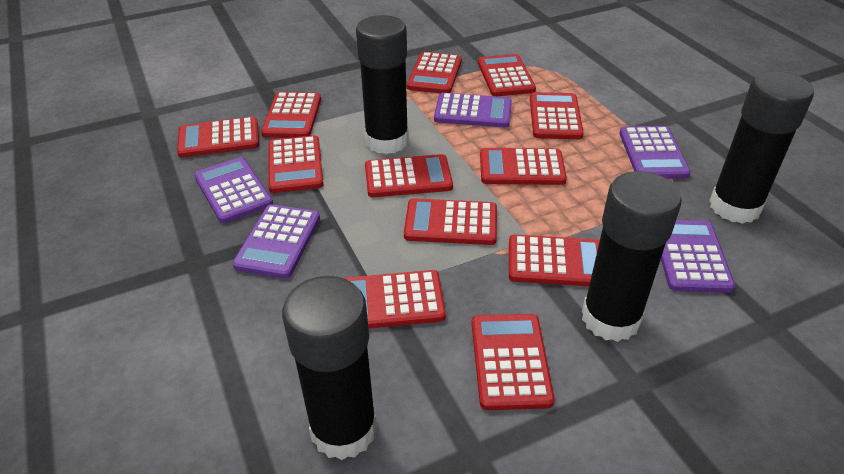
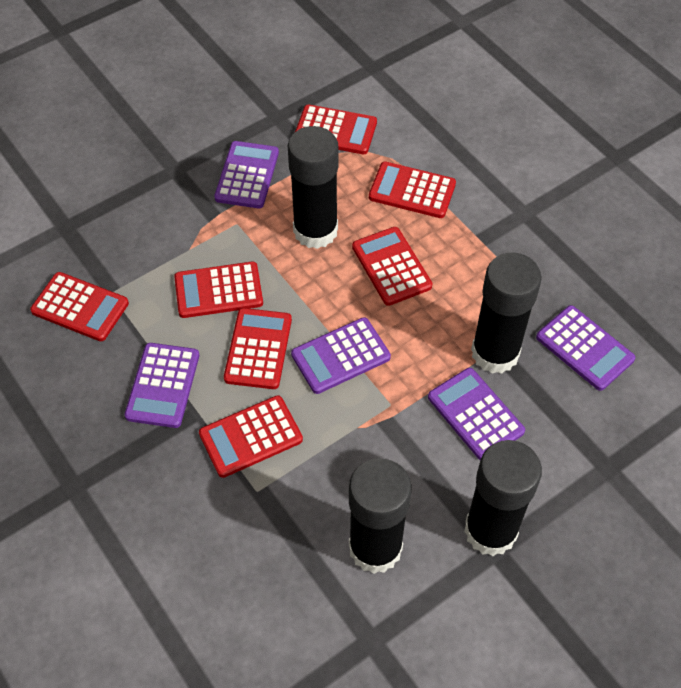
red calculator: 12 -> 7

